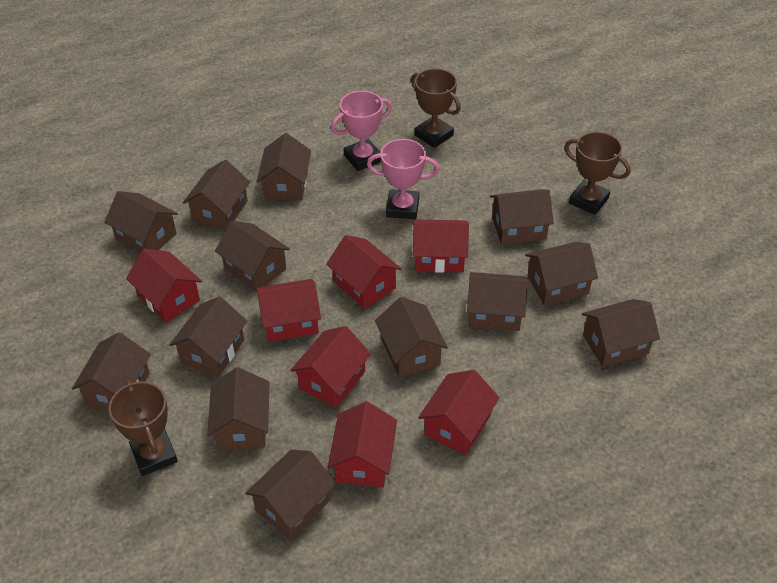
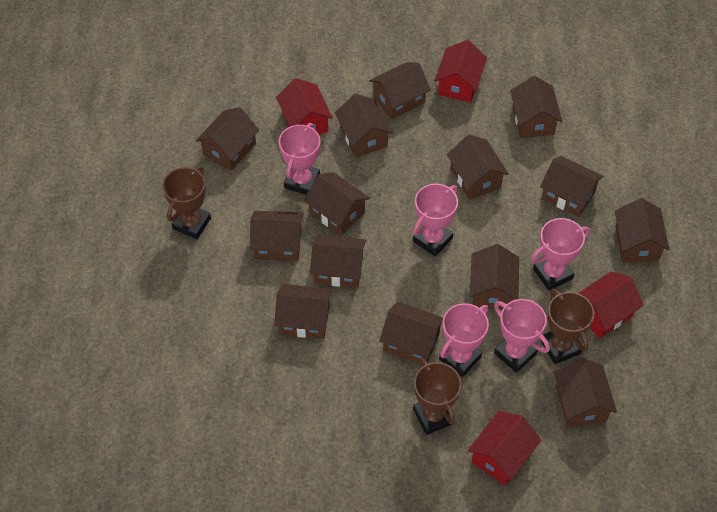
brown house: 13 -> 14
pink trophy: 2 -> 5
red house: 7 -> 4

